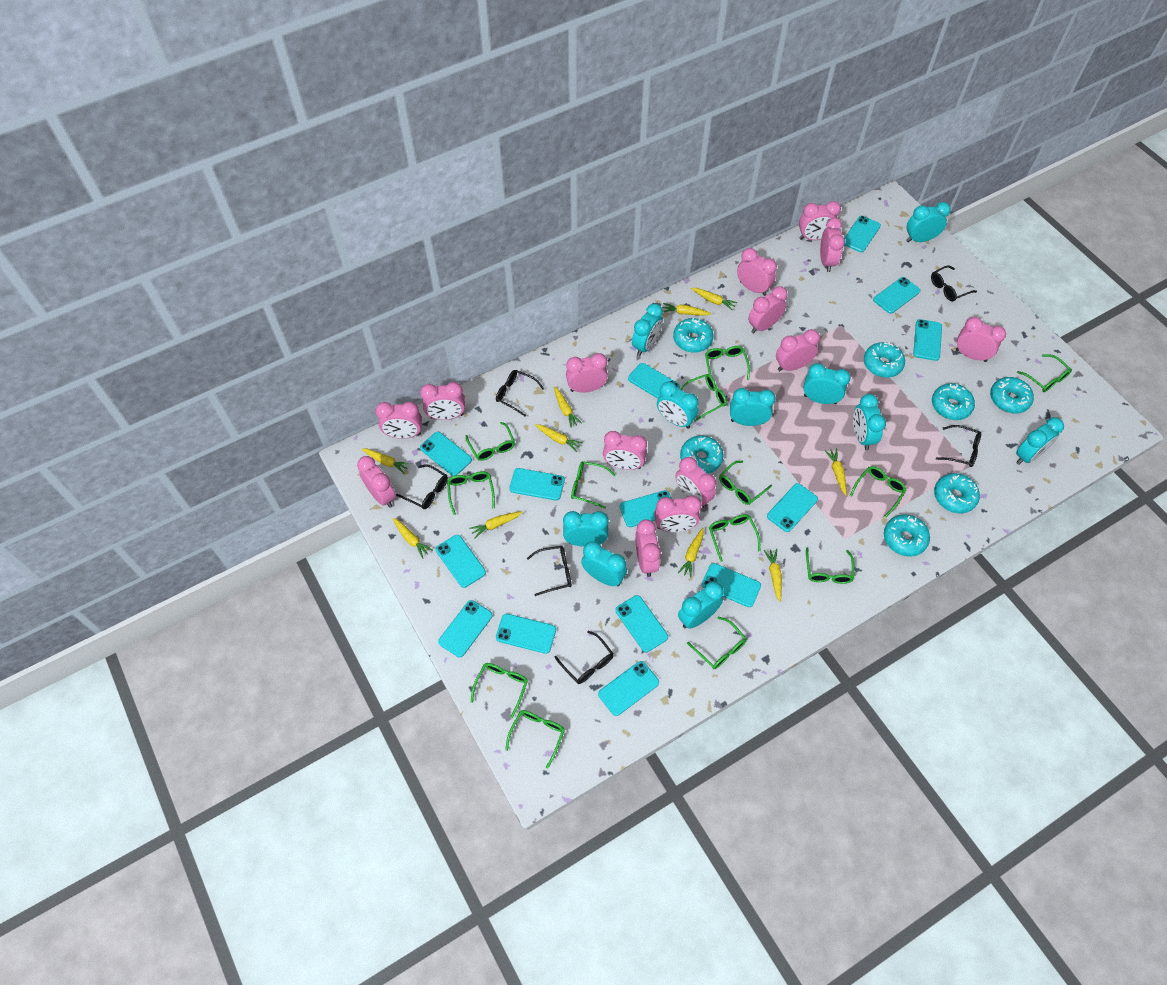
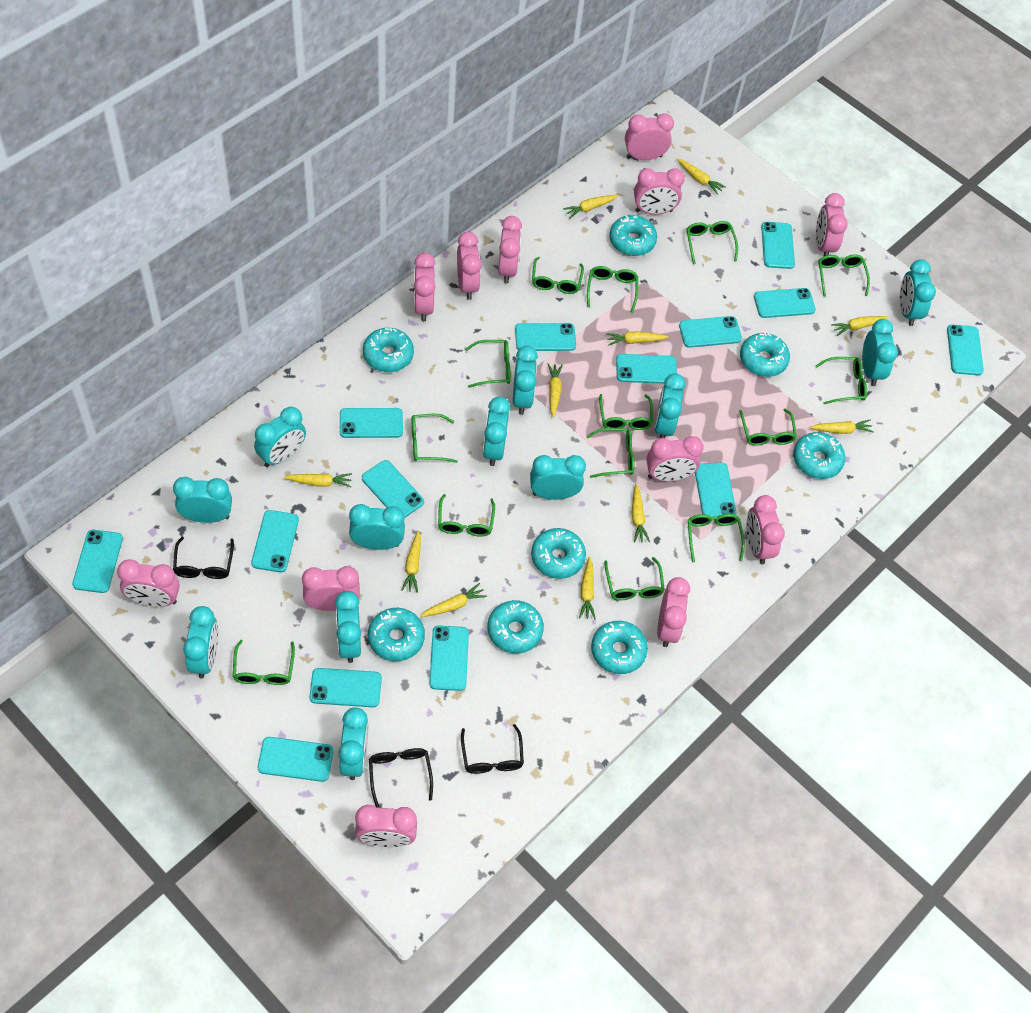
black glasses: 6 -> 3
green glasses: 13 -> 14
pink clock: 14 -> 12
turquoise clock: 10 -> 12
turquoise donut: 7 -> 8
yellow carrot: 10 -> 11

